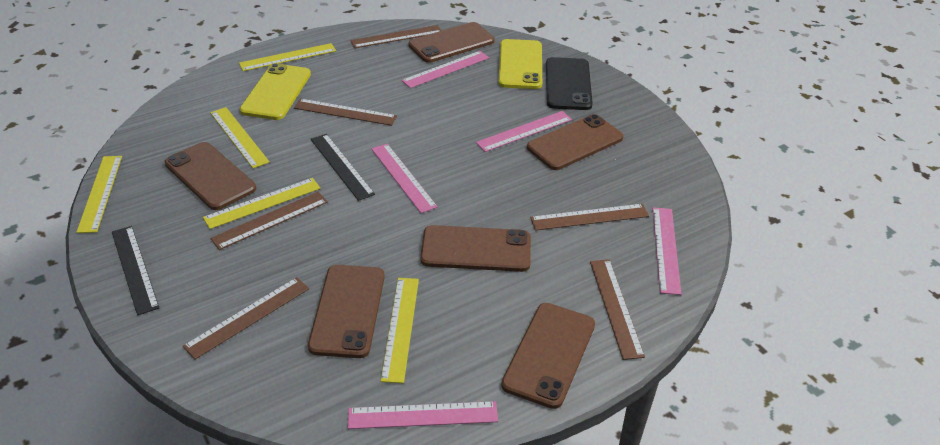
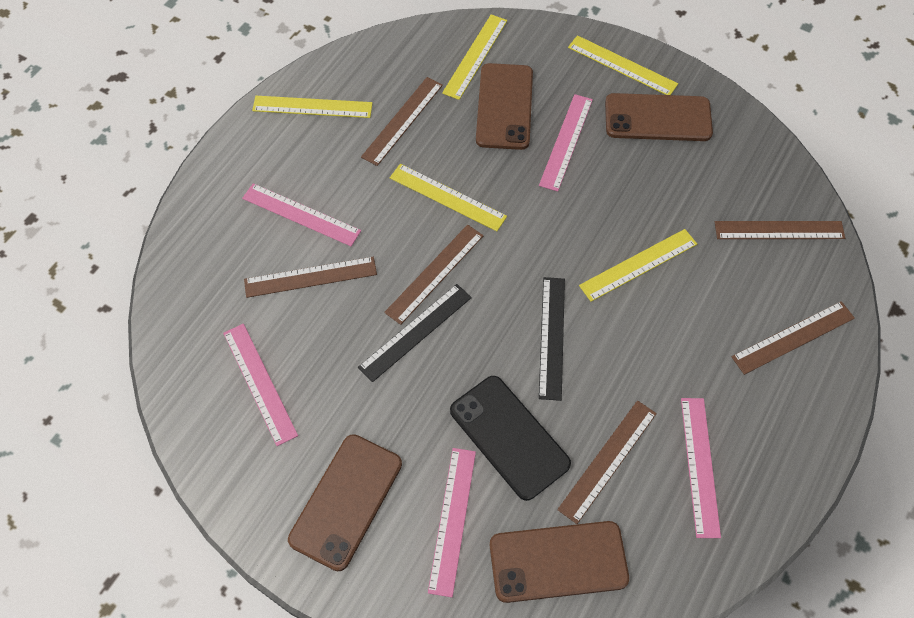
brown phone: 6 -> 4
yellow phone: 2 -> 0

